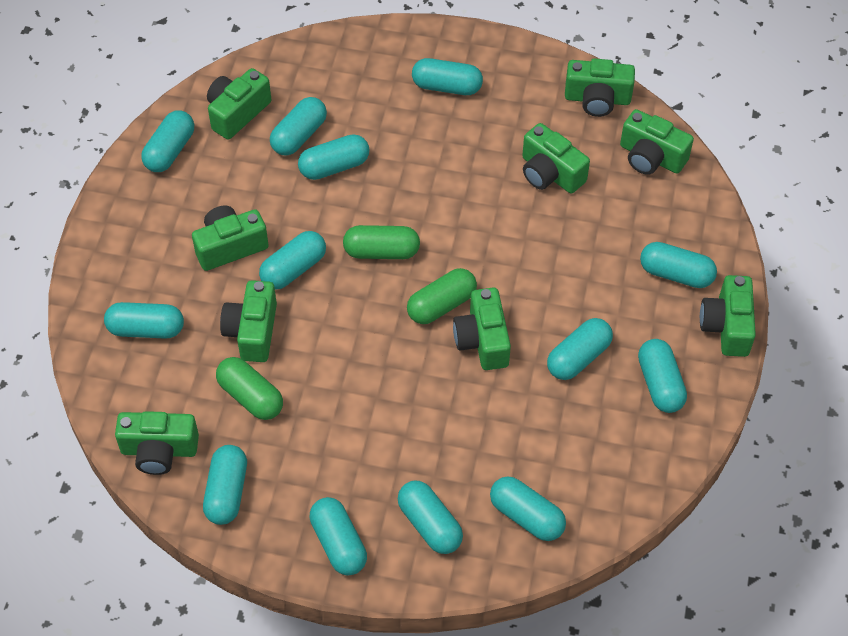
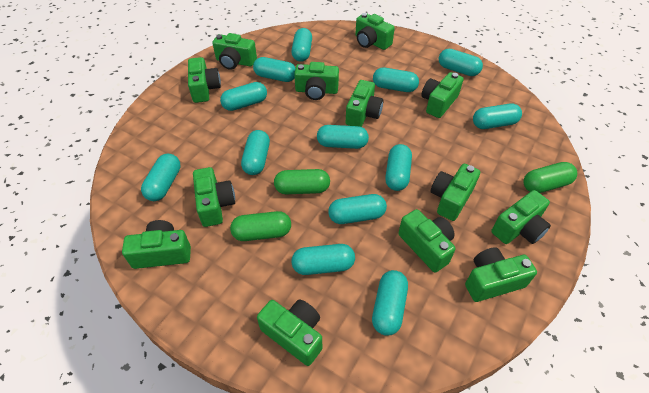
green camera: 9 -> 13

